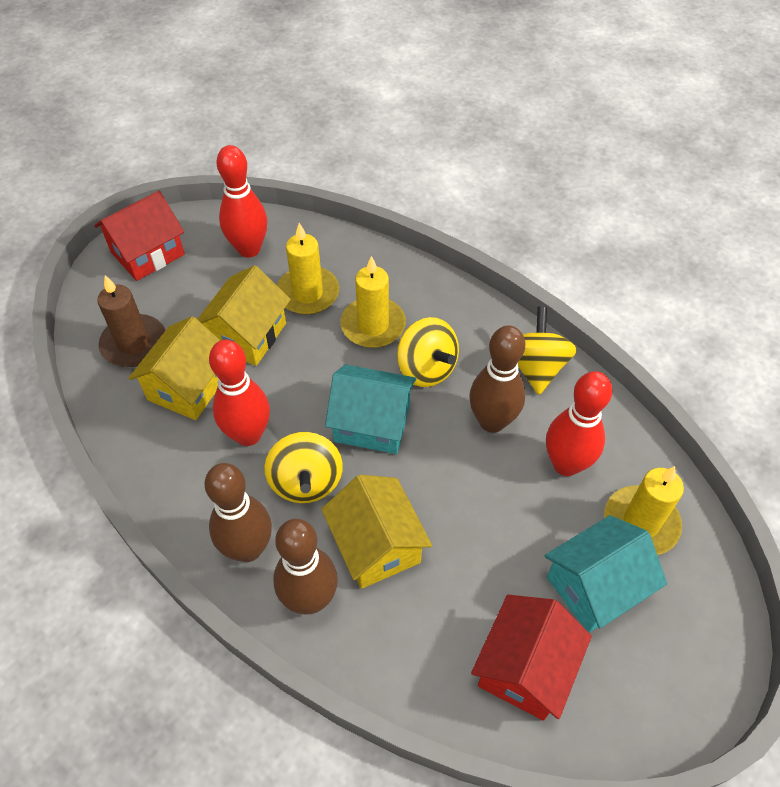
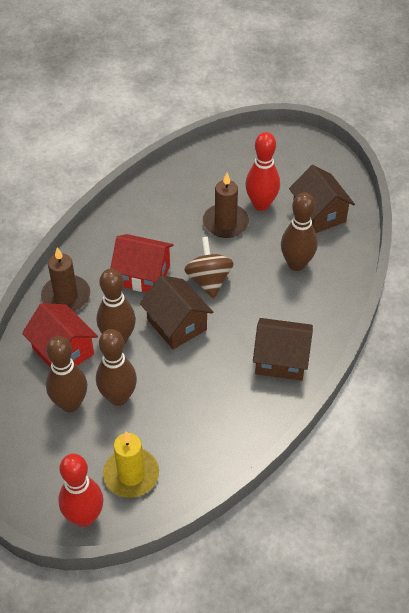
brown bowling pin: 3 -> 4
brown candle: 1 -> 2
brown house: 0 -> 3
brown spinning top: 0 -> 1
red bowling pin: 3 -> 2
turquoise house: 2 -> 0
yellow candle: 3 -> 1
yellow house: 3 -> 0
yellow spinning top: 3 -> 0

